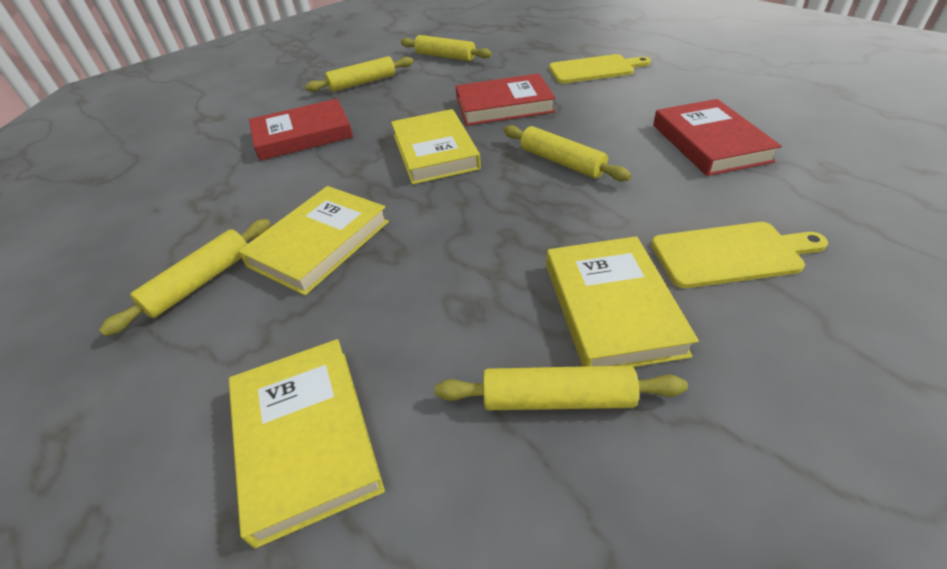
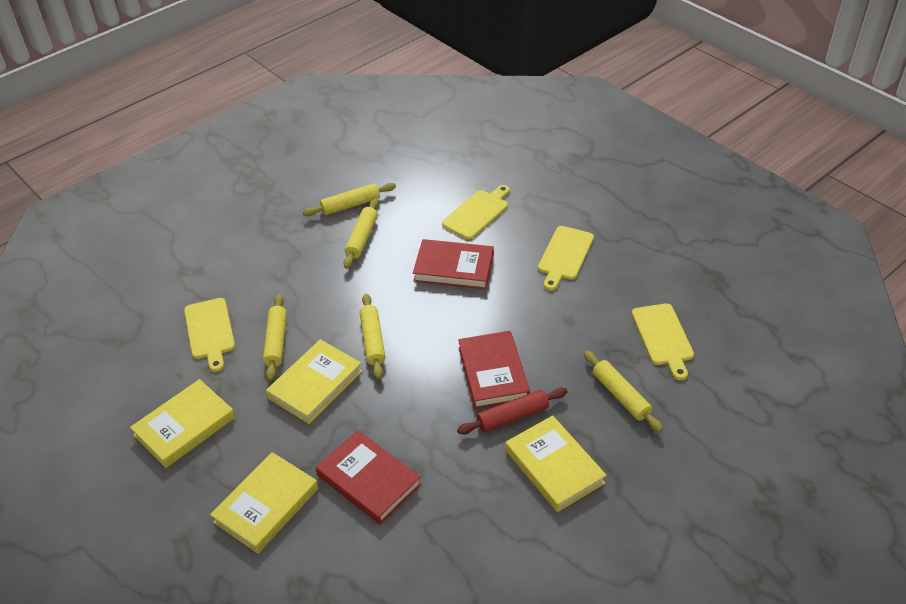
red rolling pin: 0 -> 1
yellow cutting board: 2 -> 4

